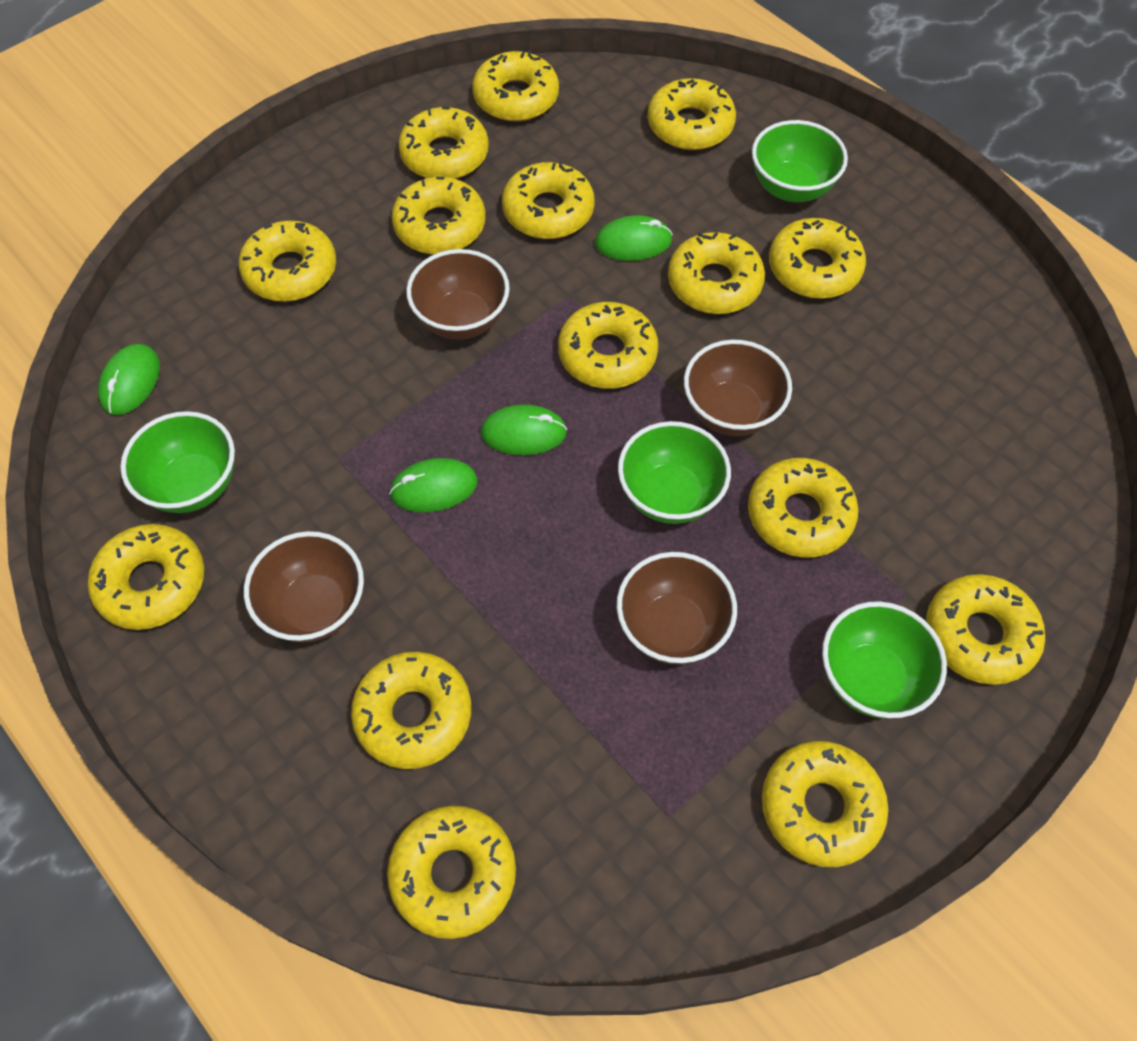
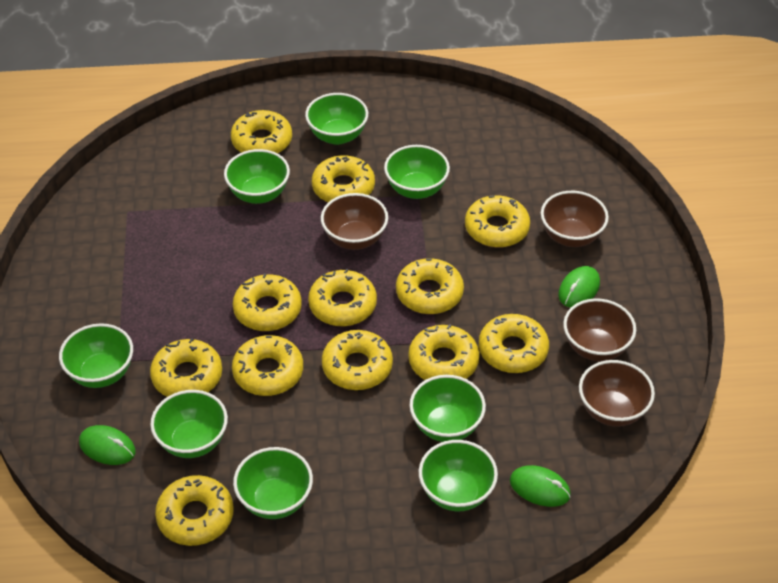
green bowl: 4 -> 8
green mouse: 4 -> 3
yellow donut: 15 -> 12

